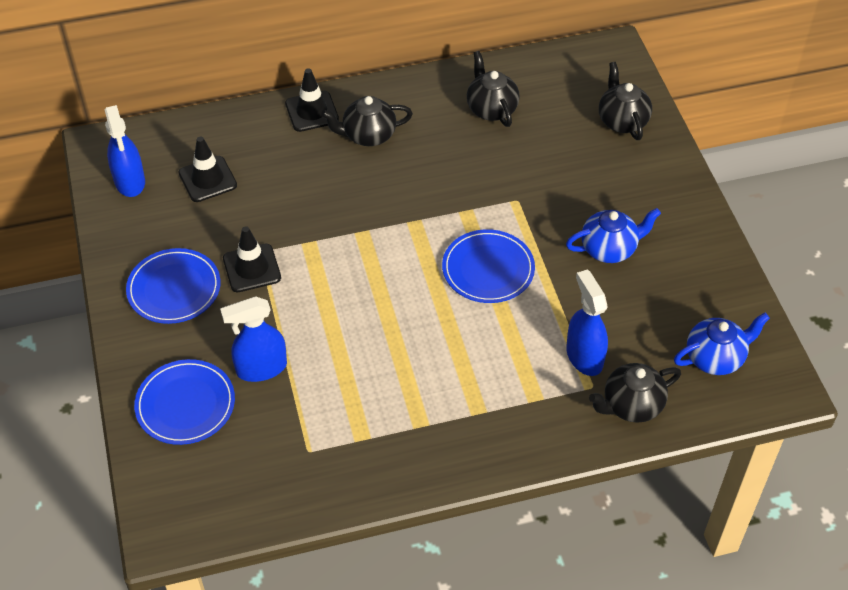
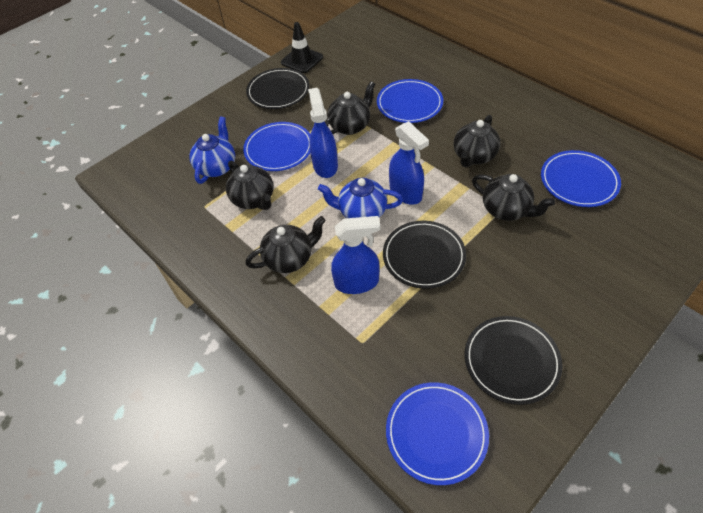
black plate: 0 -> 3
black teapot: 4 -> 5
black traffic cone: 3 -> 1
blue plate: 3 -> 4

